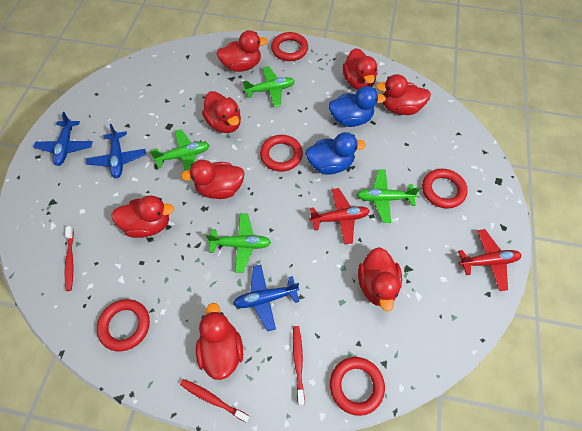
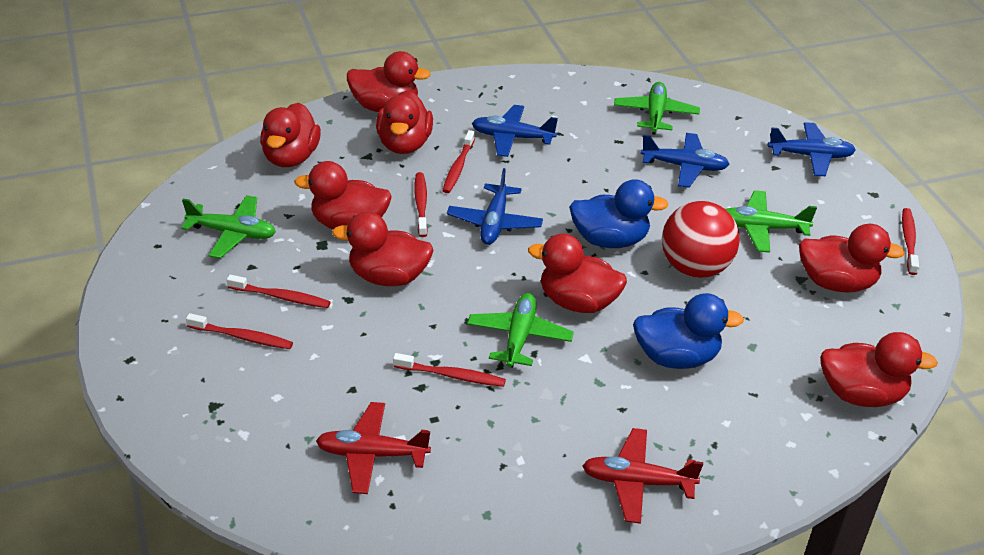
blue plane: 3 -> 4
red ball: 0 -> 1
red ring: 5 -> 0
red toothbrush: 3 -> 6

